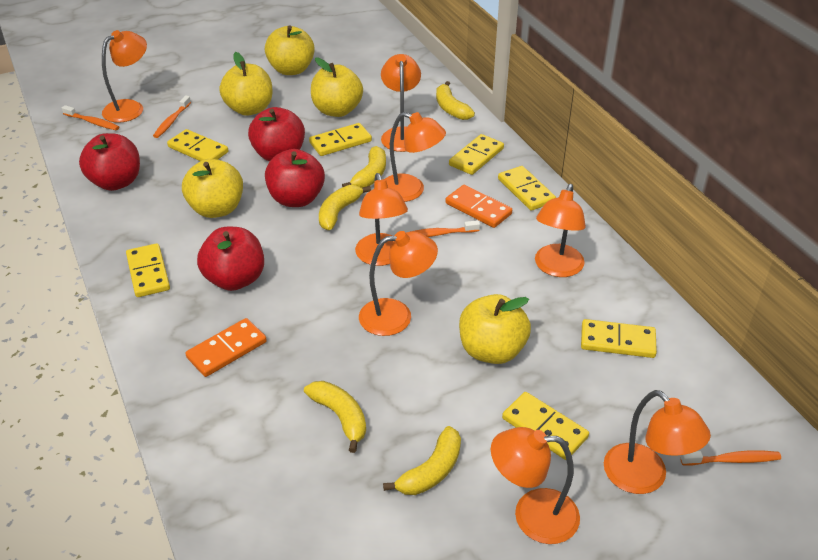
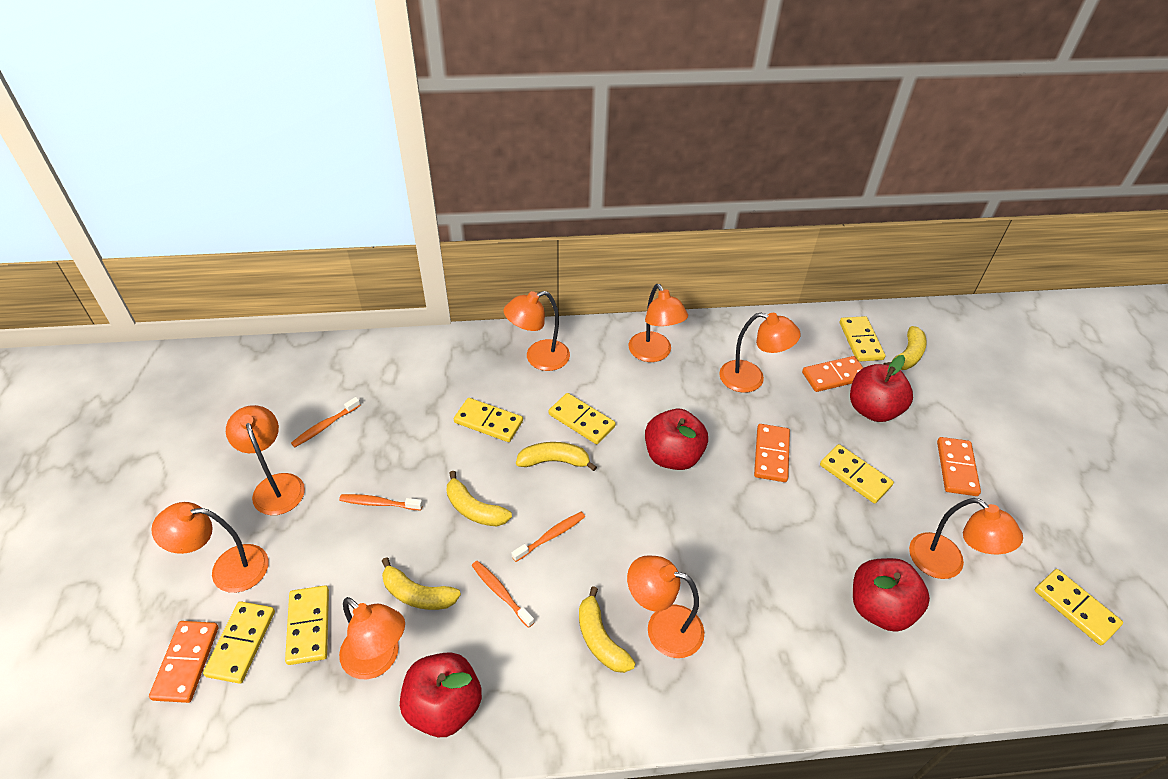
orange domino: 2 -> 4
yellow apple: 5 -> 0

